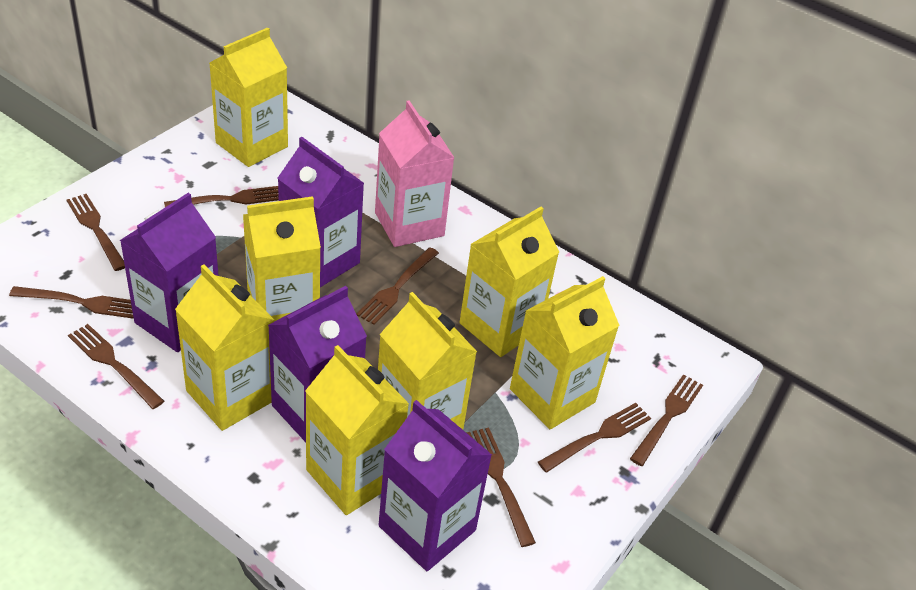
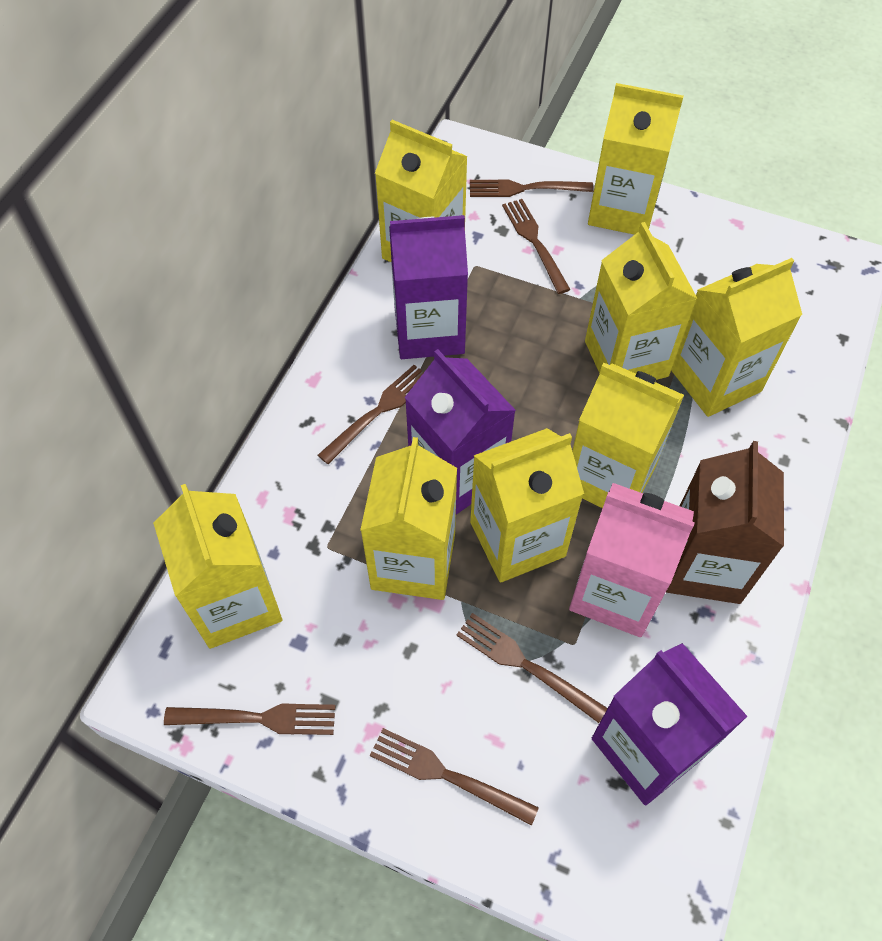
brown carton: 0 -> 1
brown fork: 8 -> 6
purple carton: 4 -> 3
yellow carton: 7 -> 8

